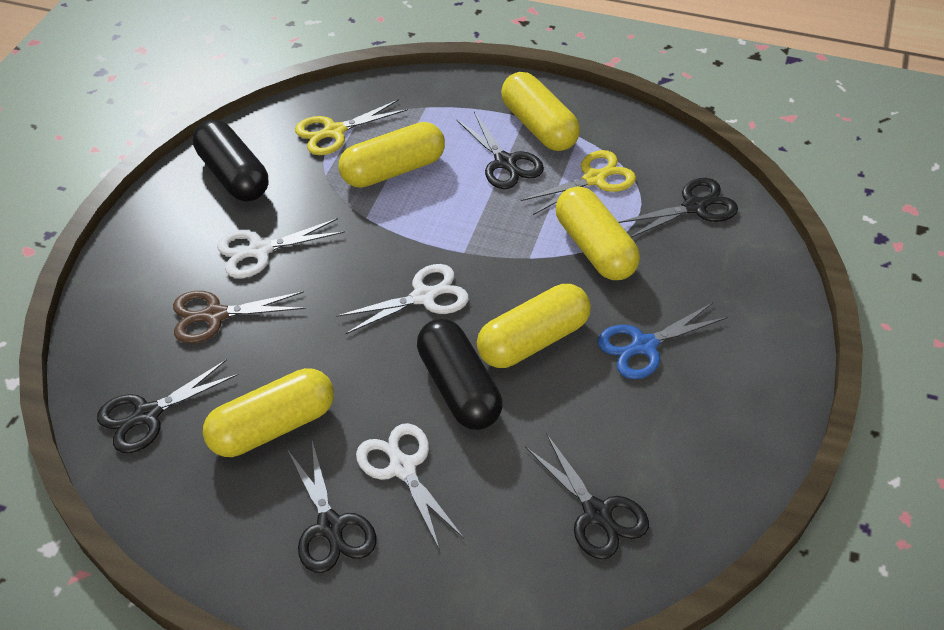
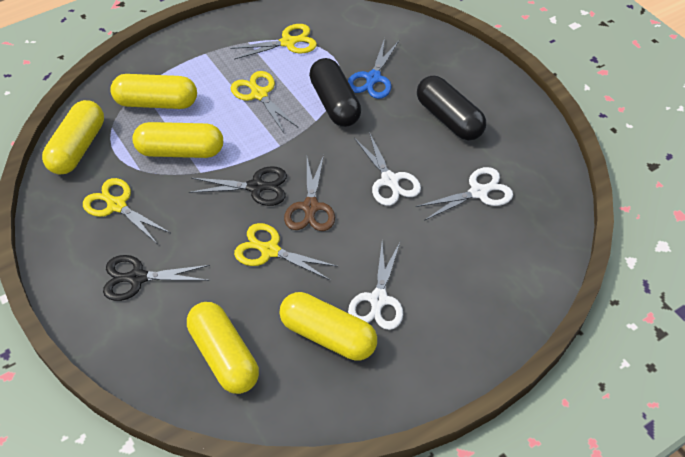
black scissors: 5 -> 2
yellow scissors: 2 -> 4

